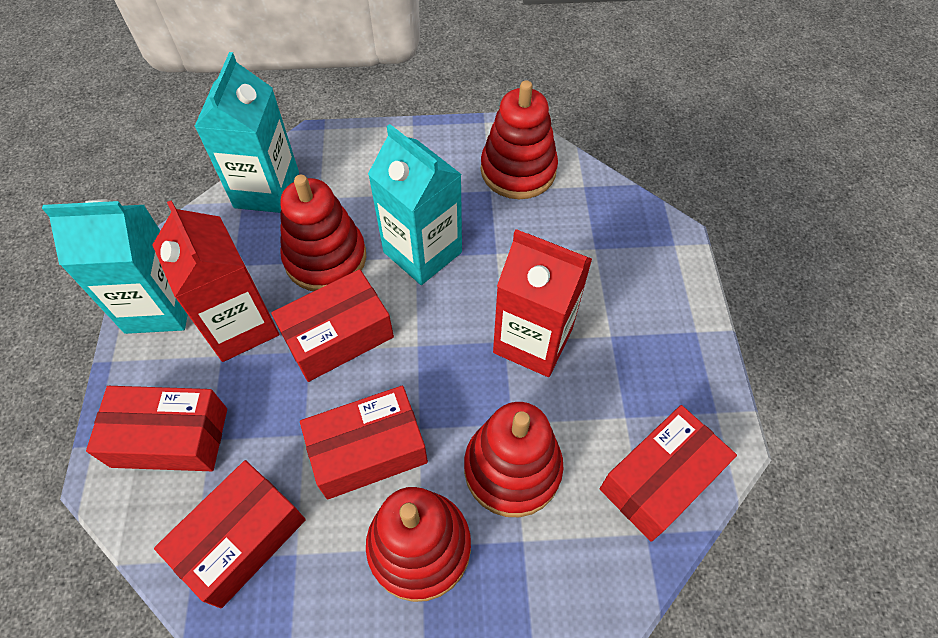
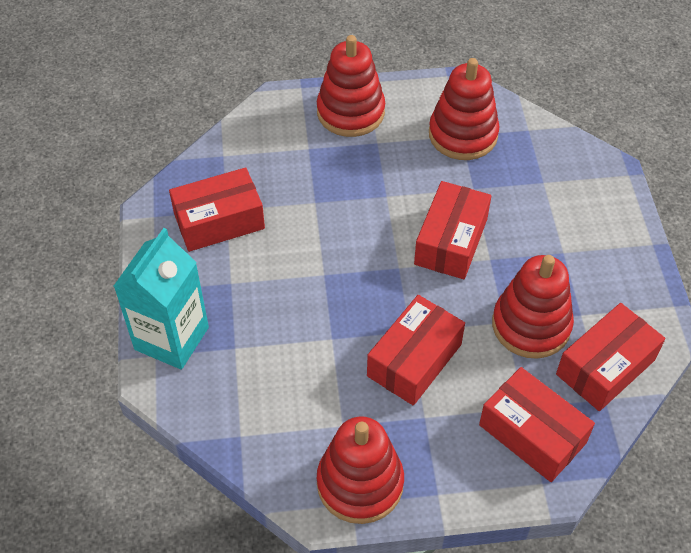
red carton: 2 -> 0
turquoise carton: 3 -> 1

